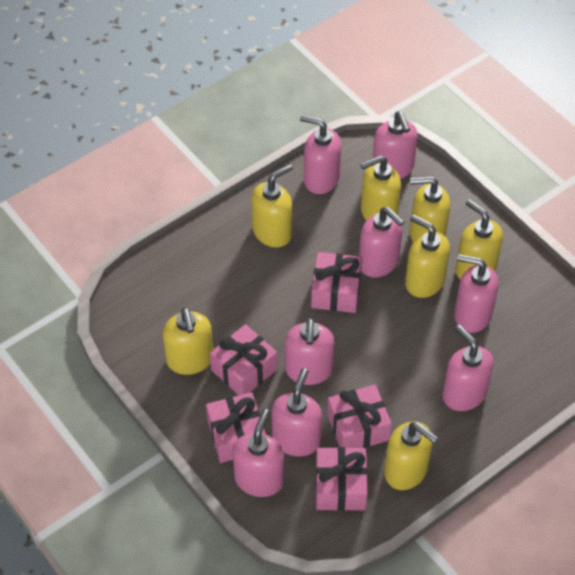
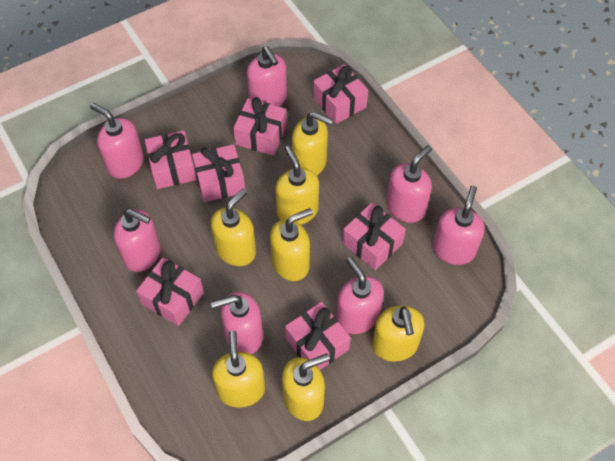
pink gift: 5 -> 7
pink soap dispenser: 8 -> 7

